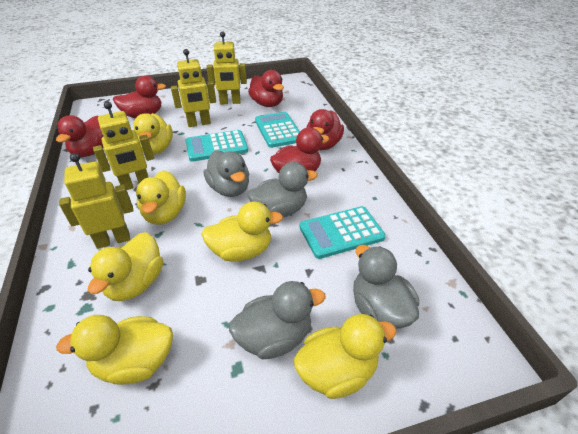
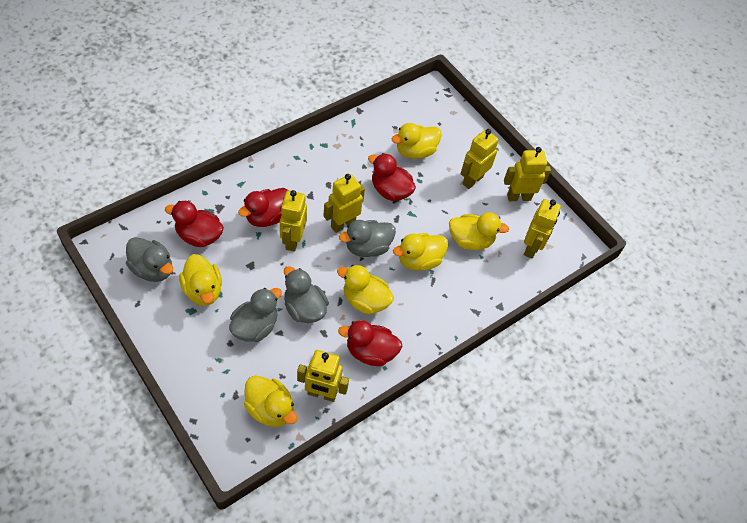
red duck: 5 -> 4
turquoise calculator: 3 -> 0
yellow robot: 4 -> 6

